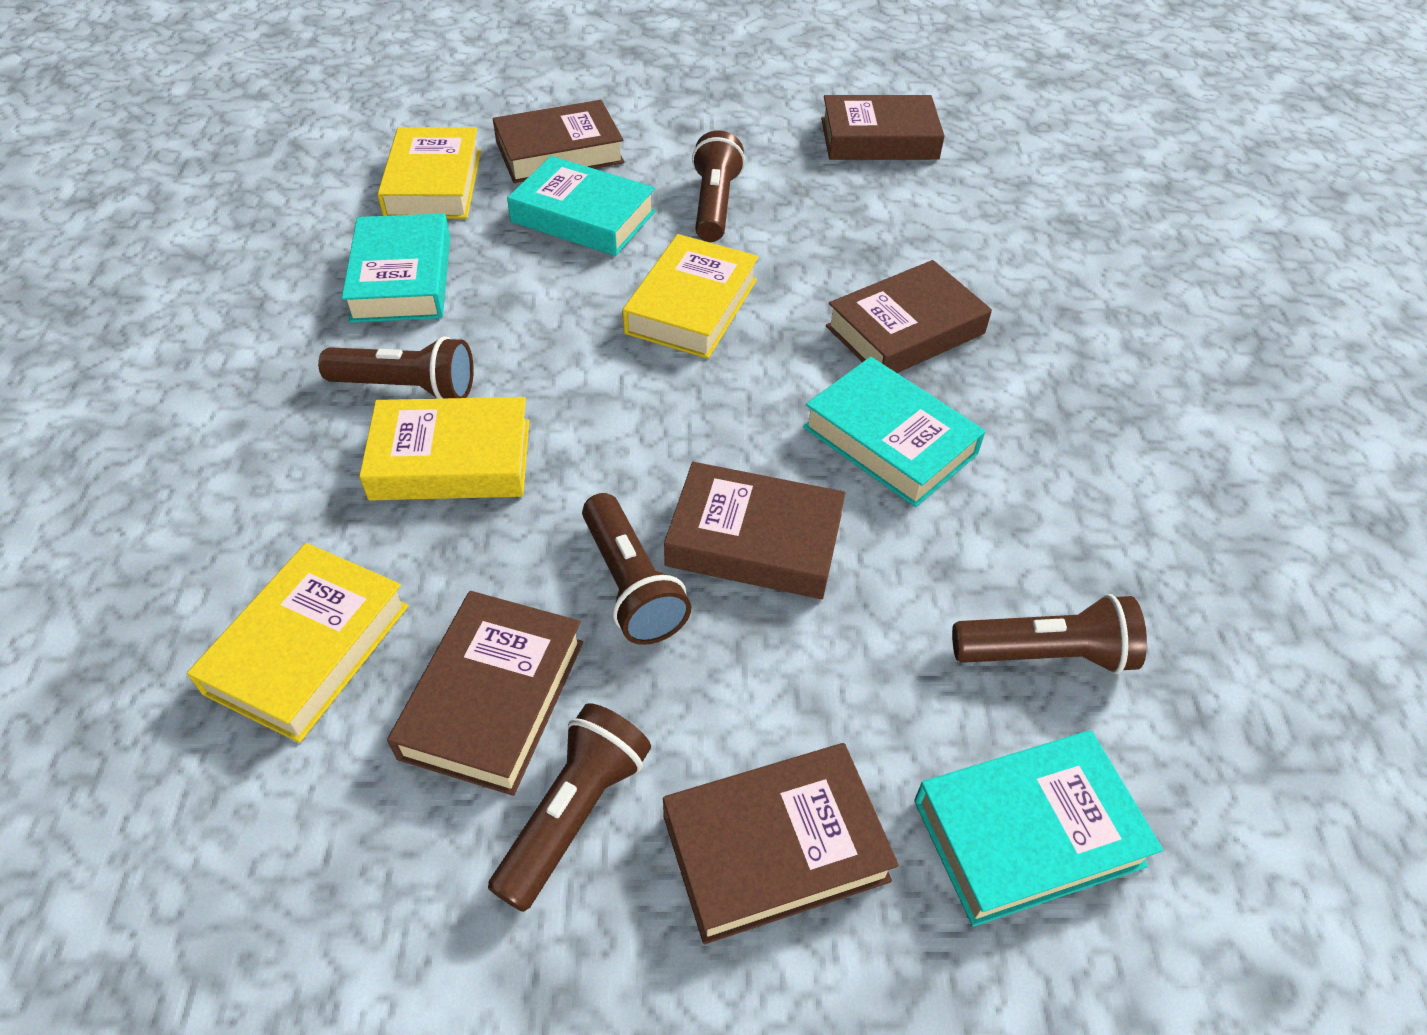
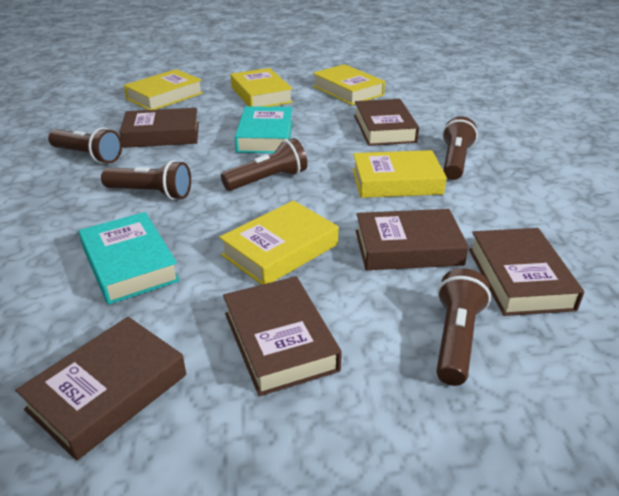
turquoise book: 4 -> 2
yellow book: 4 -> 5

